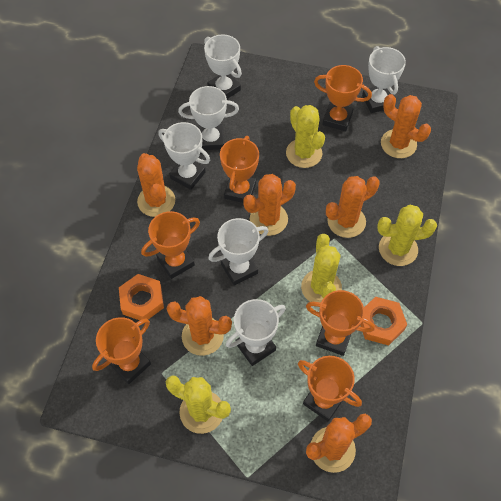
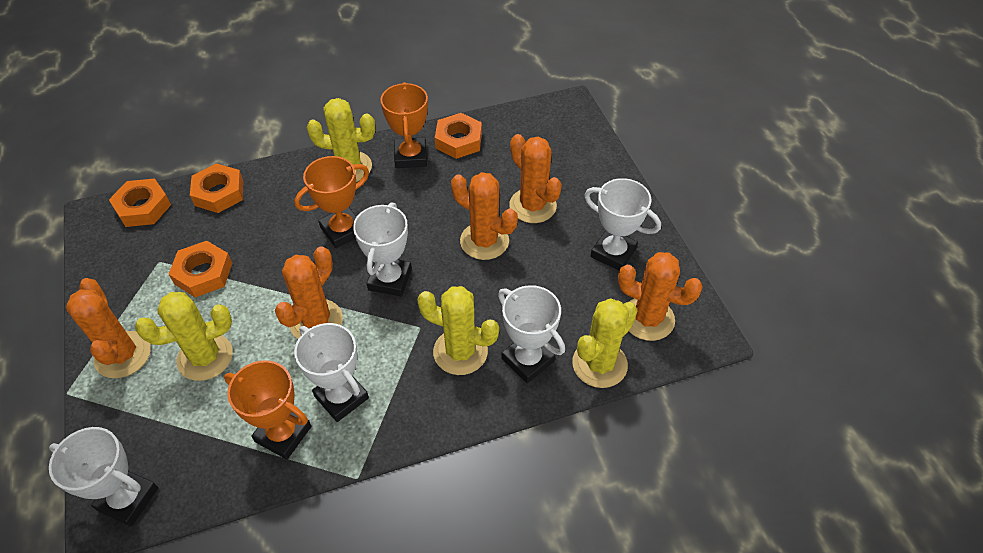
orange cactus: 6 -> 5
orange nut: 2 -> 4
orange trophy: 6 -> 3
white trophy: 6 -> 5

